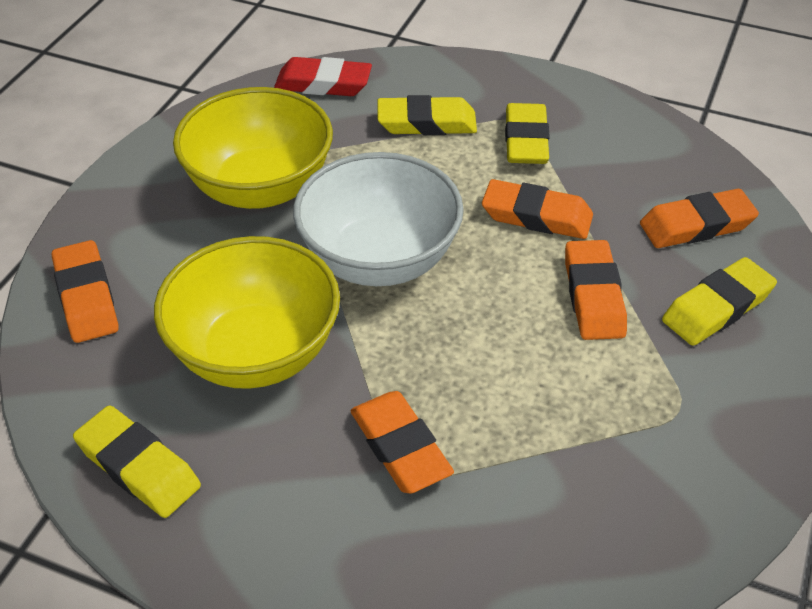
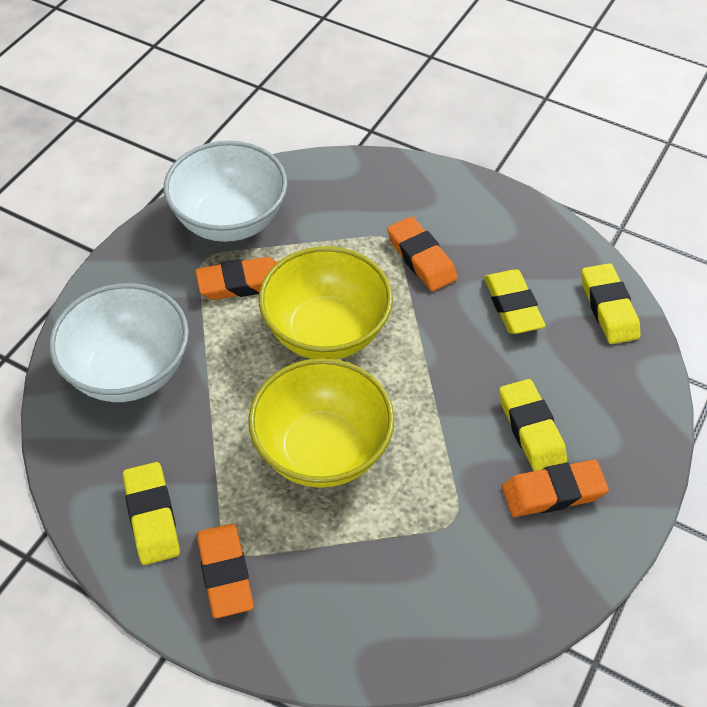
orange eraser: 5 -> 4
red eraser: 1 -> 0
white bowl: 1 -> 2

